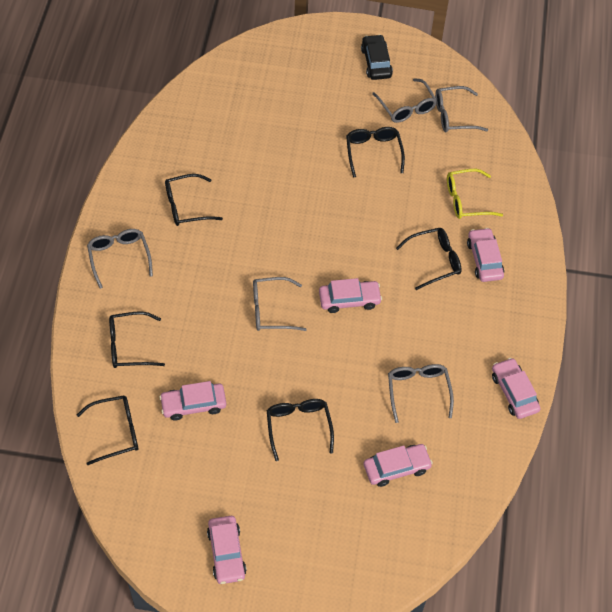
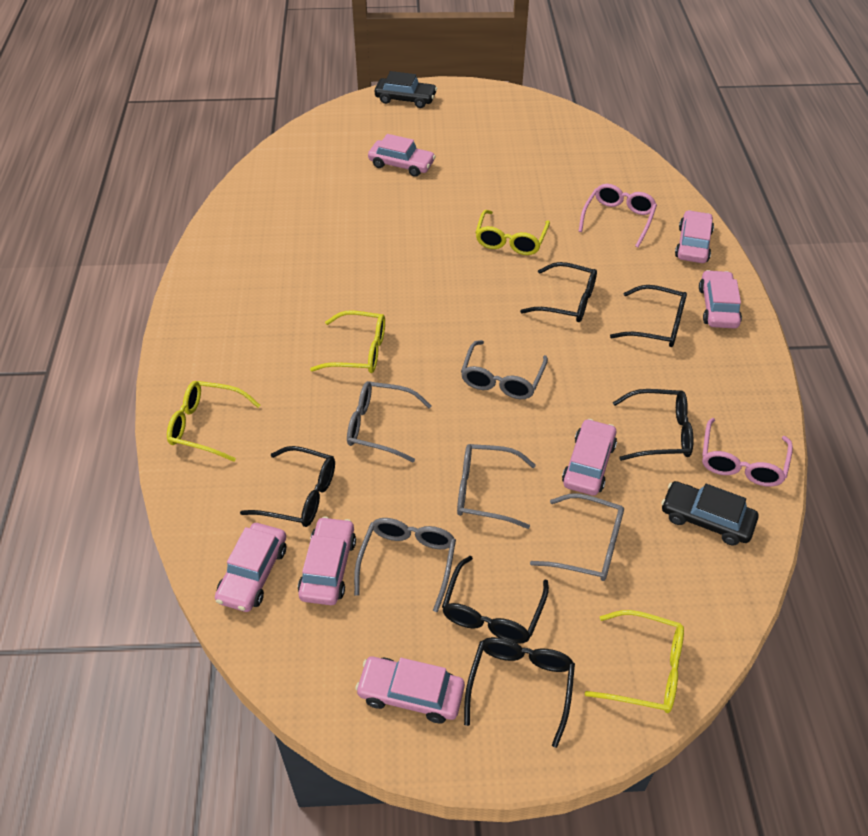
black car: 1 -> 2
pink car: 6 -> 7
pink glasses: 0 -> 2
yellow glasses: 1 -> 4

